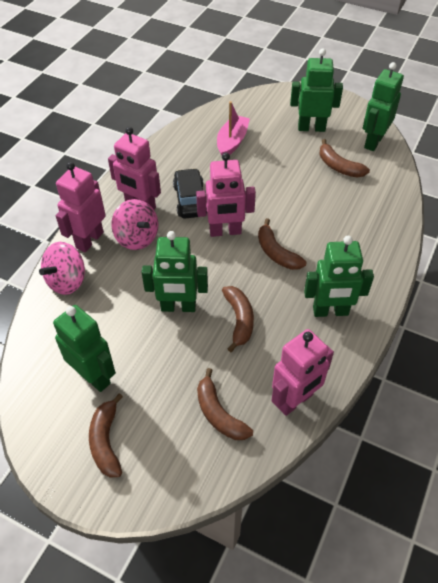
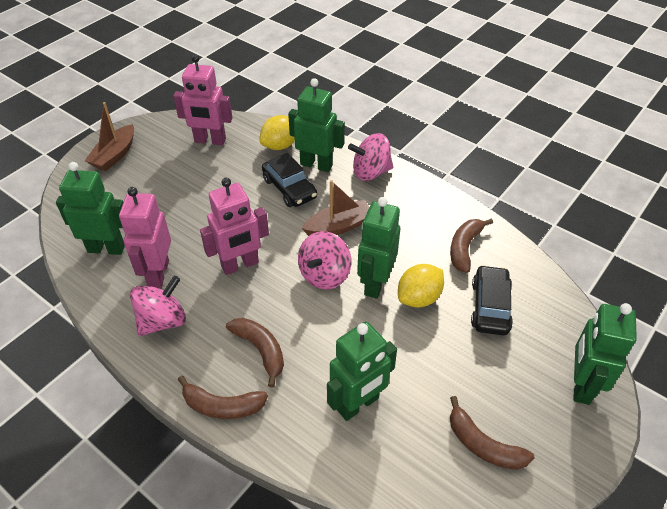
black car: 1 -> 2
brown banana: 5 -> 4
brown boat: 0 -> 2
pink boat: 1 -> 0
pink robot: 4 -> 3
pink spinning top: 2 -> 3
yellow lemon: 0 -> 2

